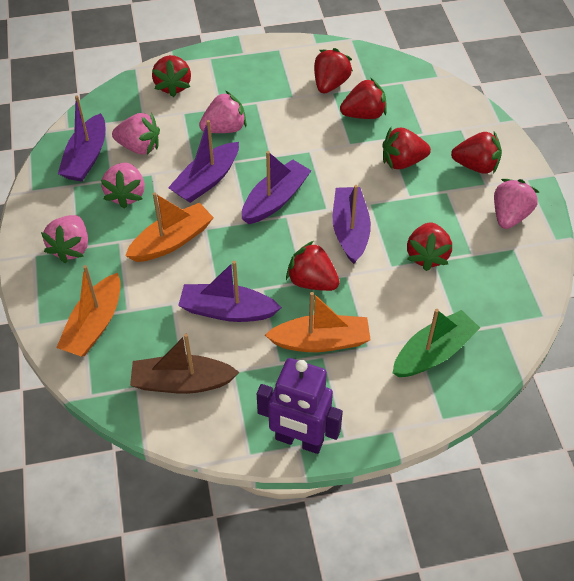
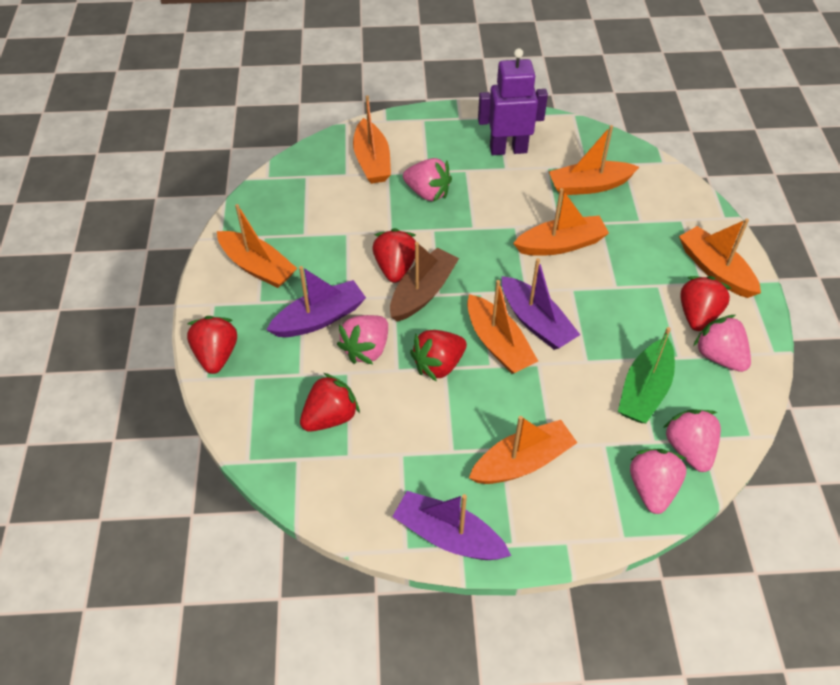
orange boat: 3 -> 7
purple boat: 5 -> 3
red strawberry: 7 -> 5

